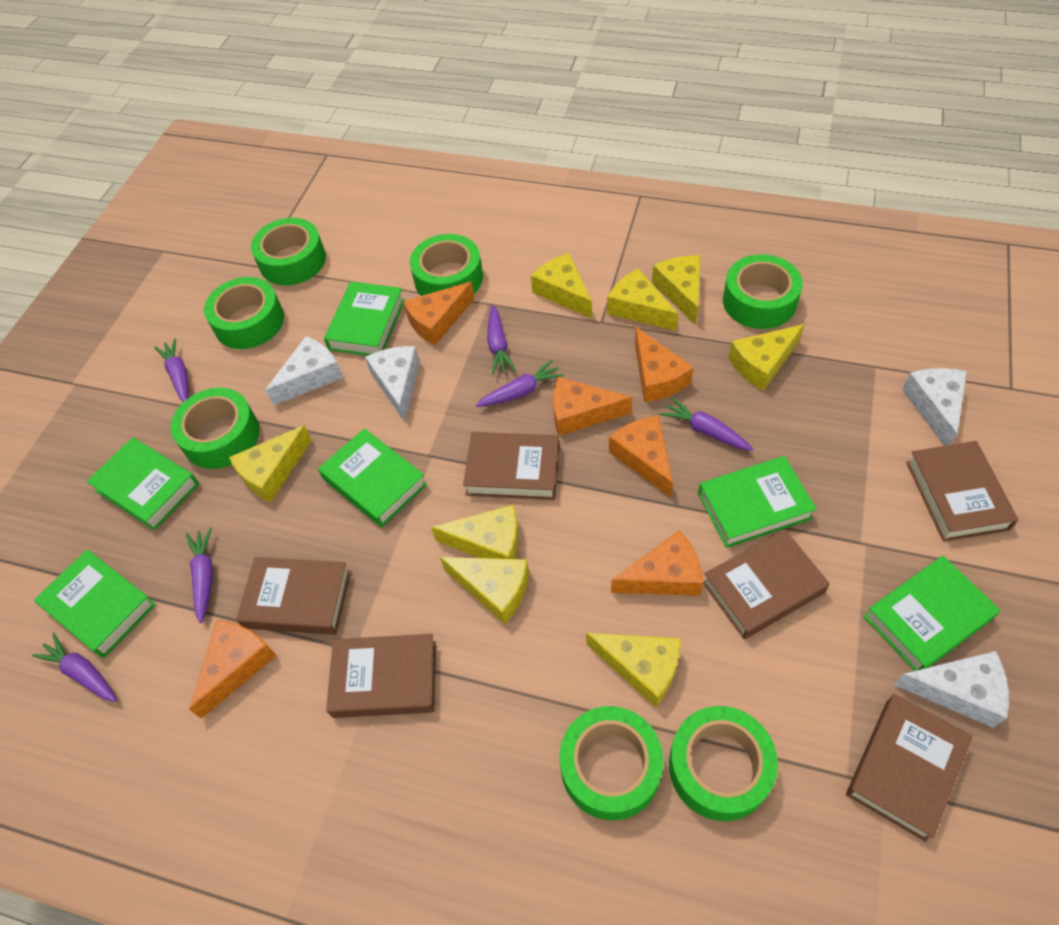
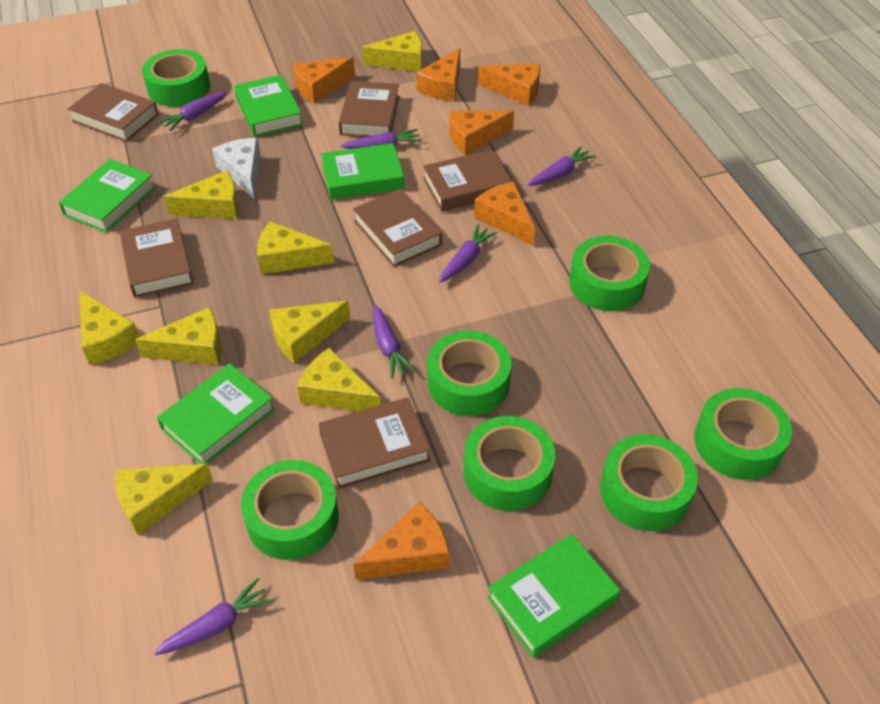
green book: 6 -> 5
white cheese: 4 -> 1

